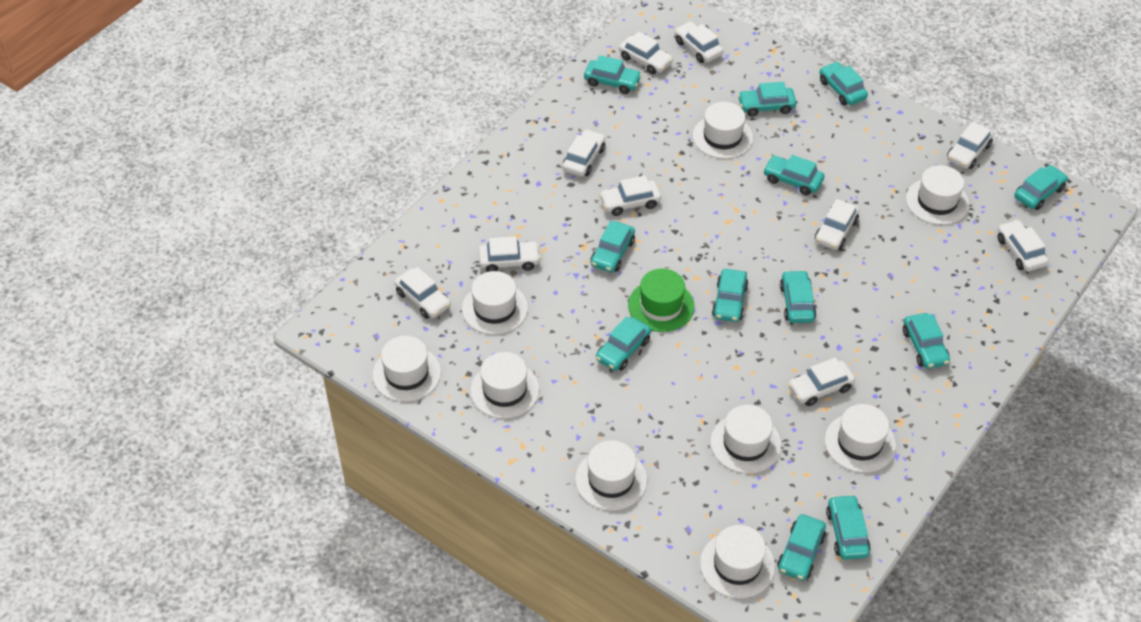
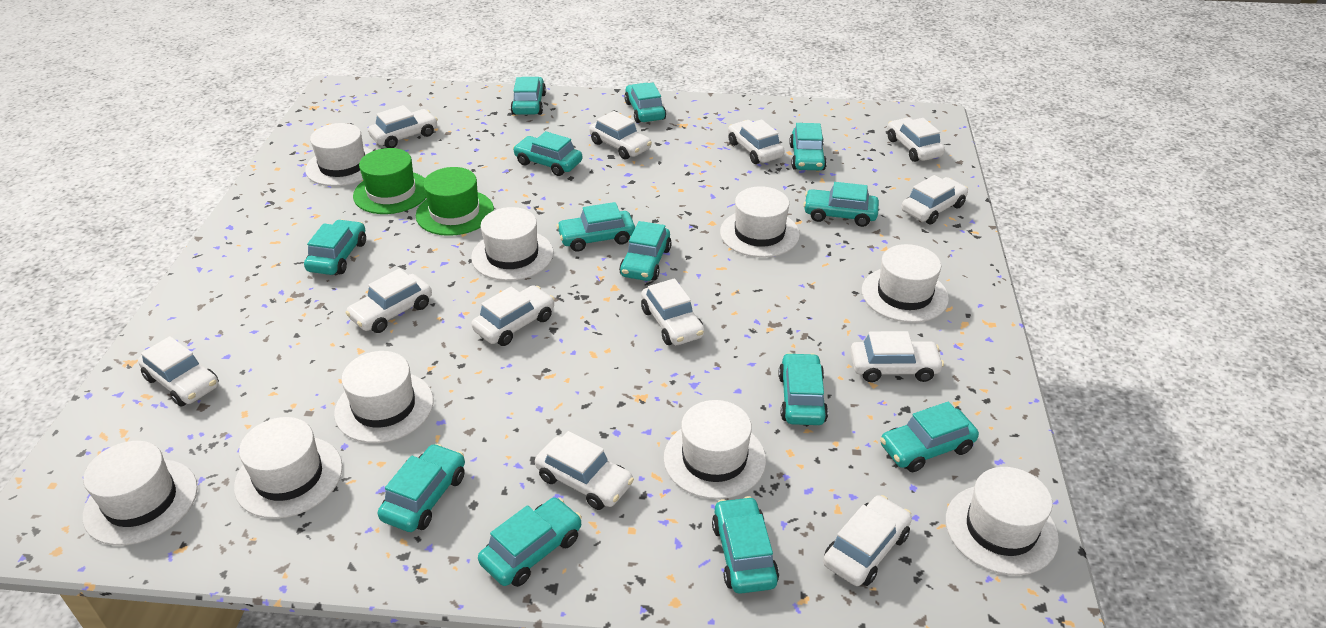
green hat: 1 -> 2
turquoise car: 12 -> 13
white car: 10 -> 12

